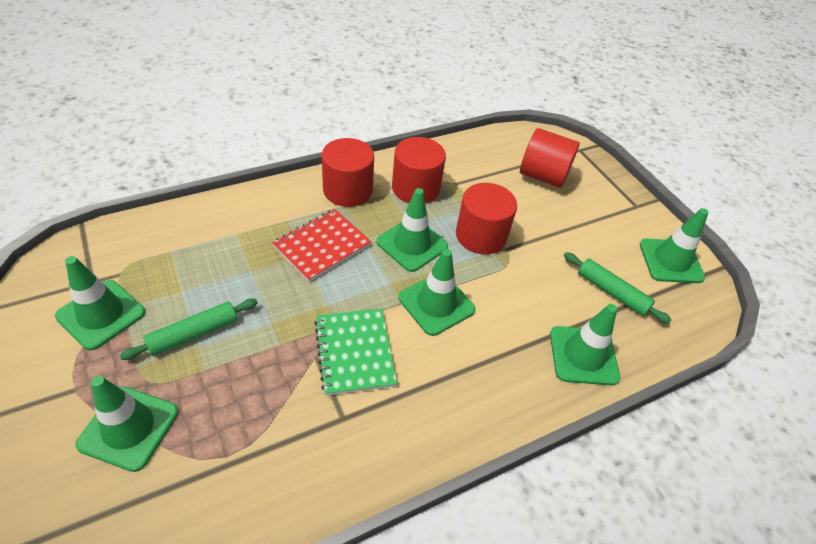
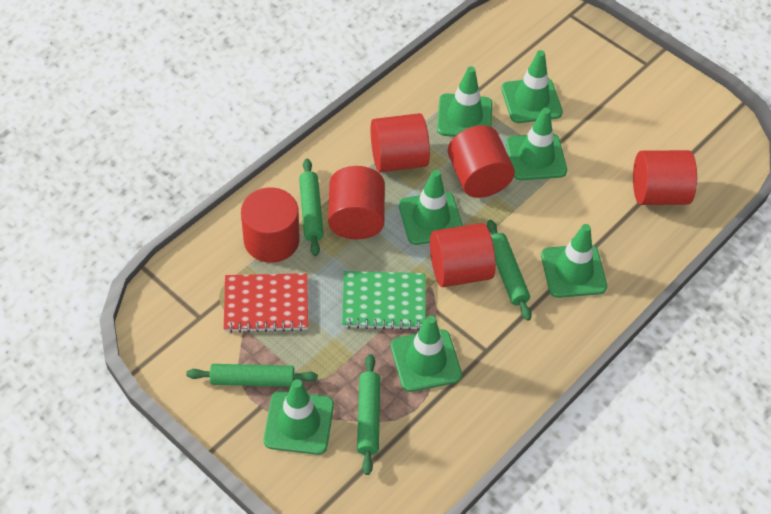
green rolling pin: 2 -> 4
green traffic cone: 6 -> 7
red cylinder: 4 -> 6

